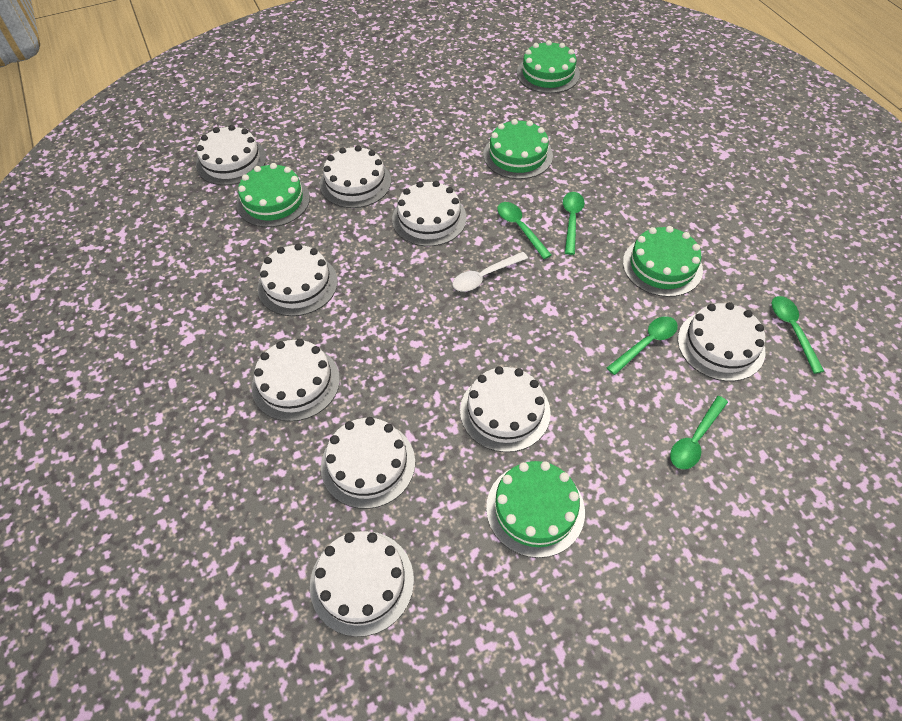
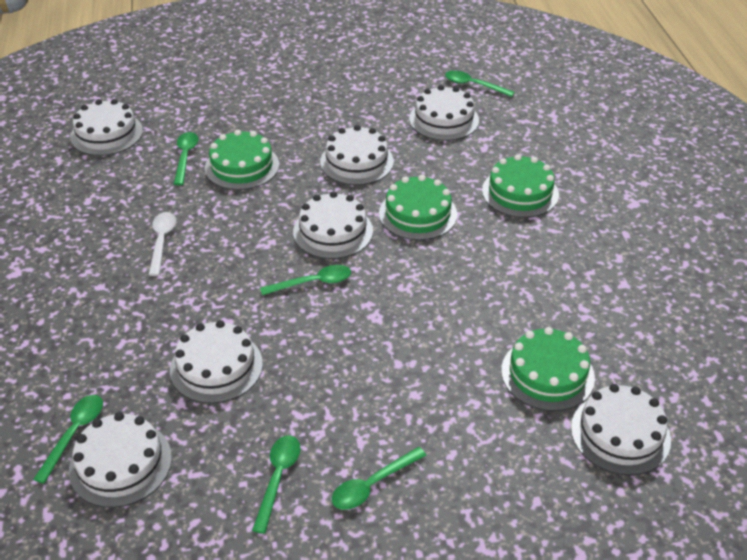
green cake: 5 -> 4
green spoon: 5 -> 6
white cake: 9 -> 7

